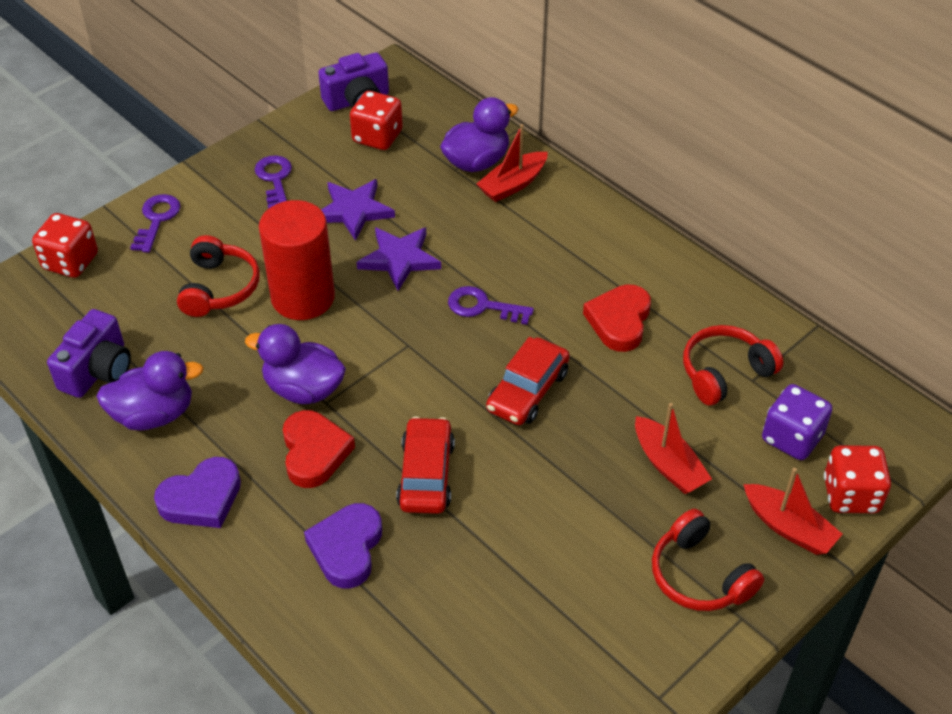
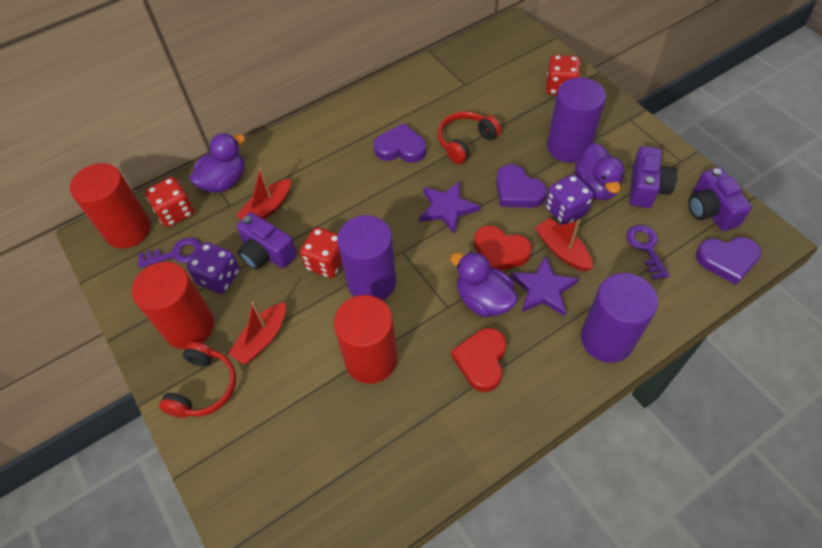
purple camera: 2 -> 3
purple cylinder: 0 -> 3
purple dice: 1 -> 2
purple heart: 2 -> 3
purple key: 3 -> 2
red car: 2 -> 0
red cylinder: 1 -> 3
red headphones: 3 -> 2

